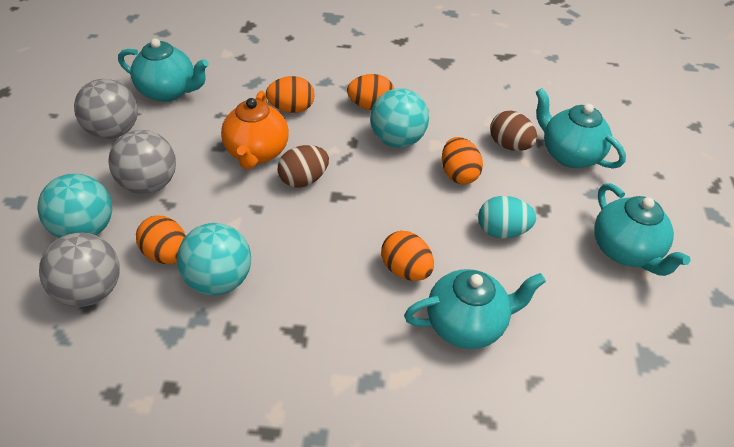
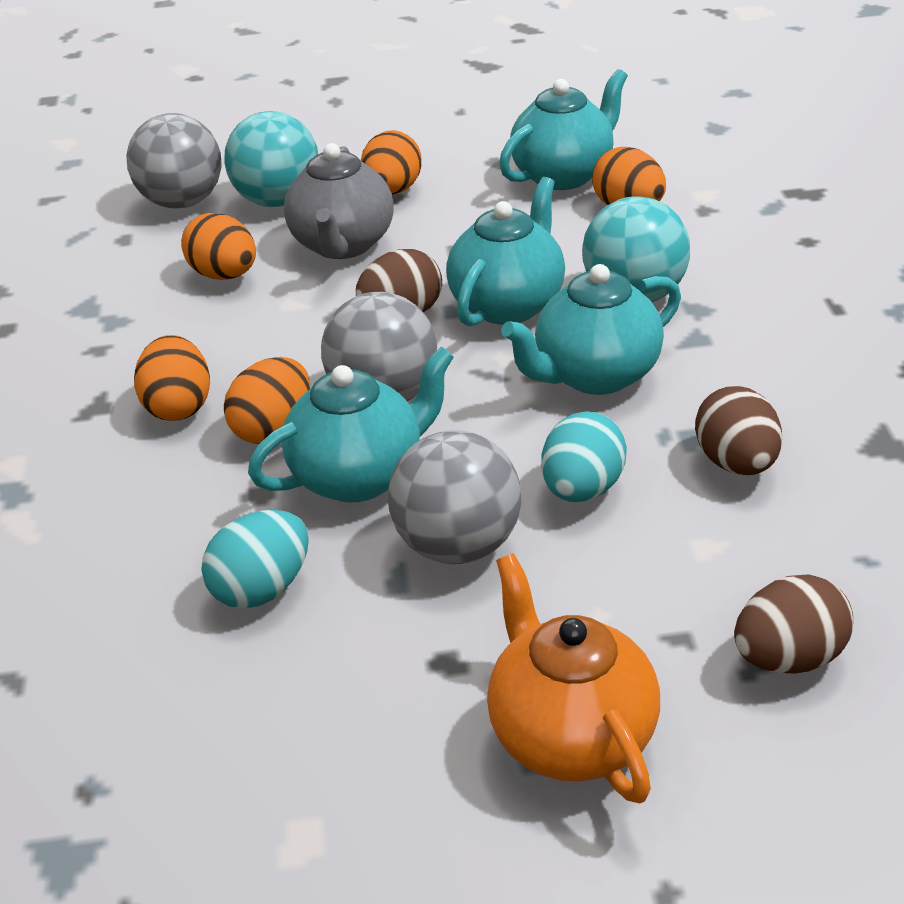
brown egg: 2 -> 3
grey teapot: 0 -> 1
turquoise ball: 3 -> 2
turquoise egg: 1 -> 2

